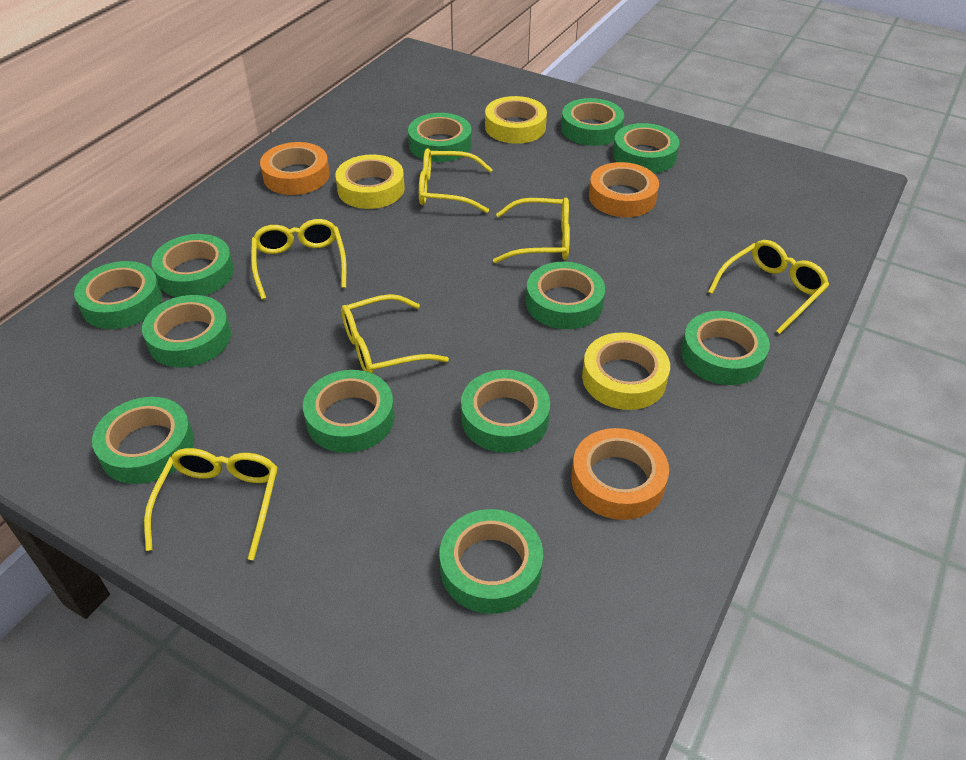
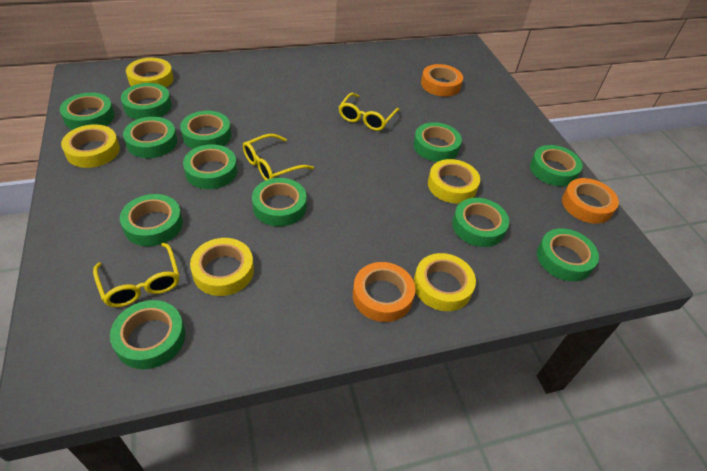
yellow glasses: 6 -> 3
yellow tape: 3 -> 5

